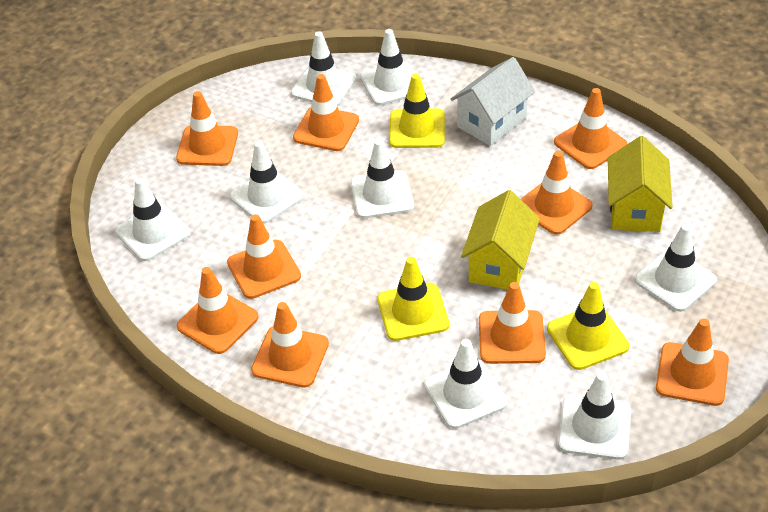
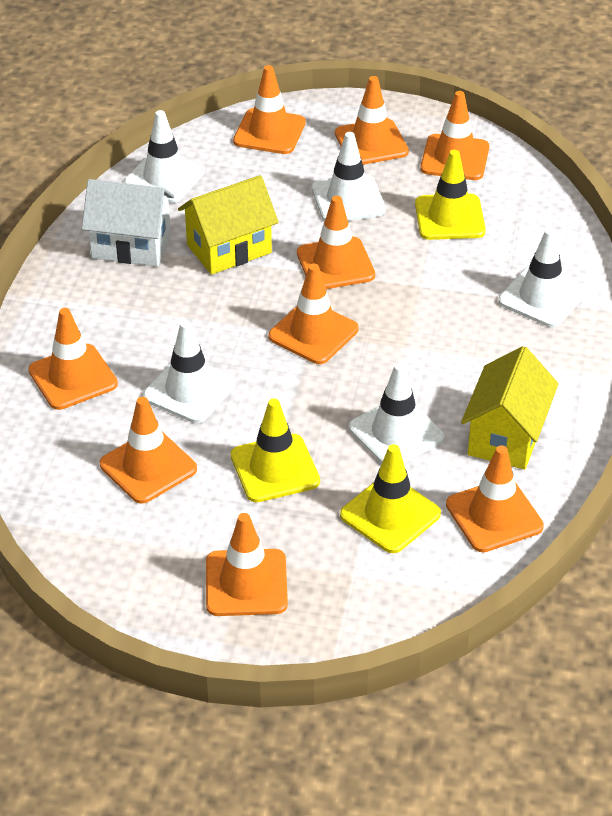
white traffic cone: 8 -> 5

